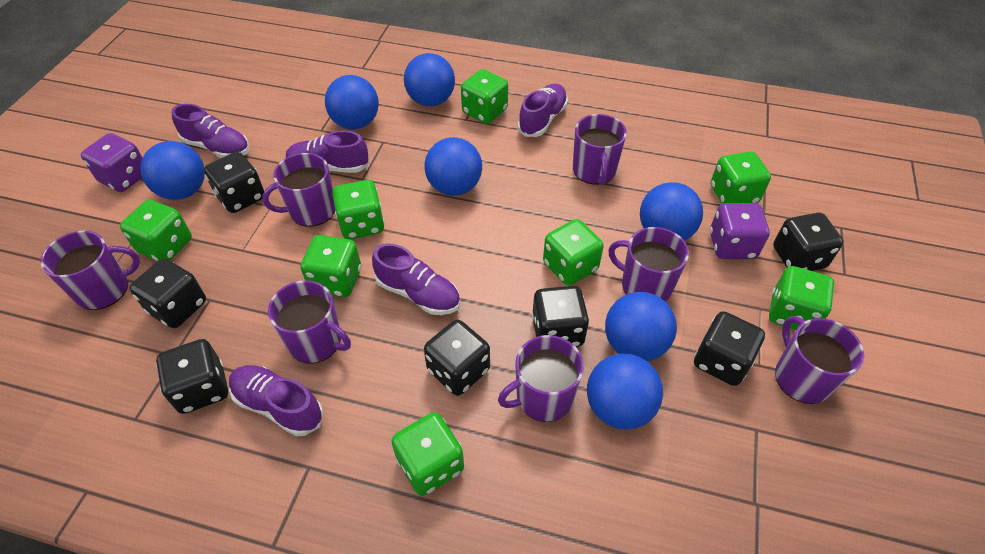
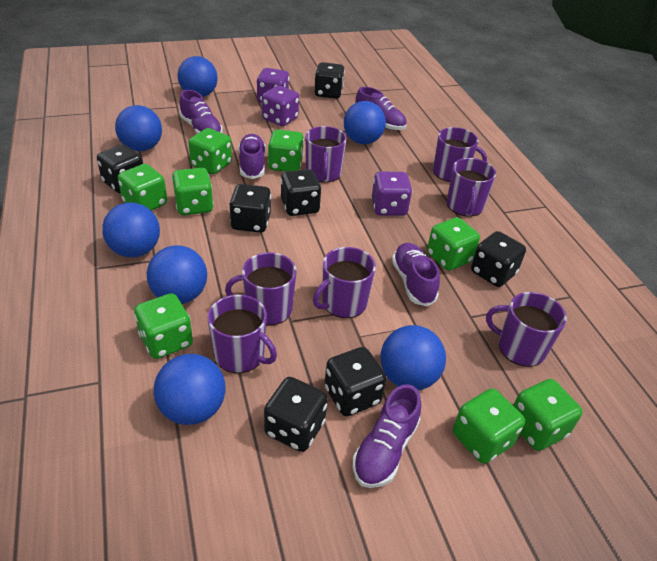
purple dice: 2 -> 3

